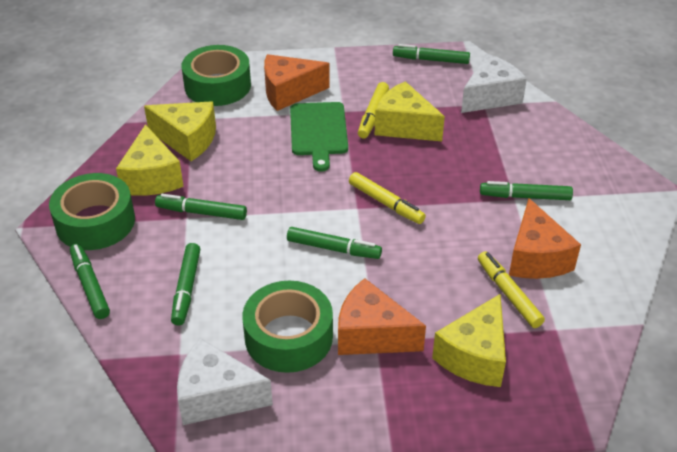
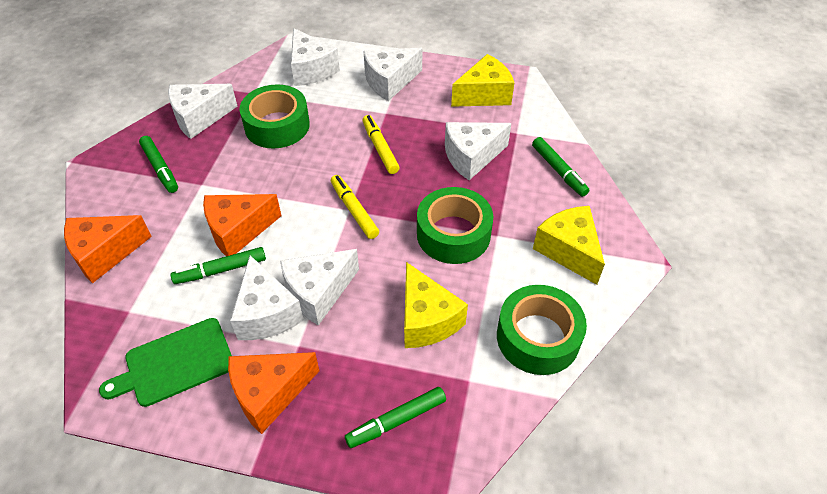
green marker: 6 -> 4
white cheese: 2 -> 6
yellow cheese: 4 -> 3
yellow marker: 3 -> 2

